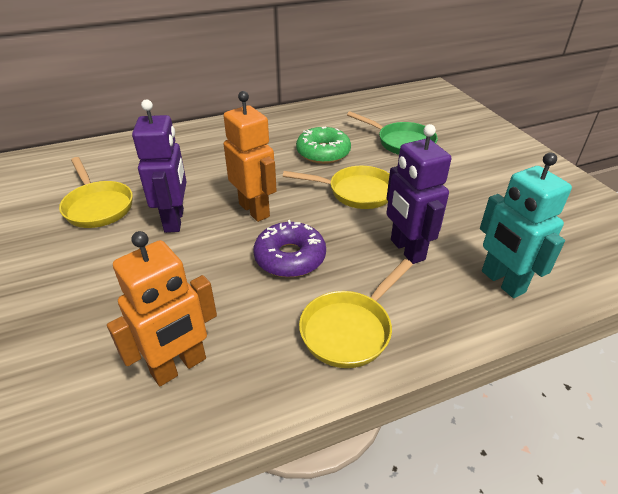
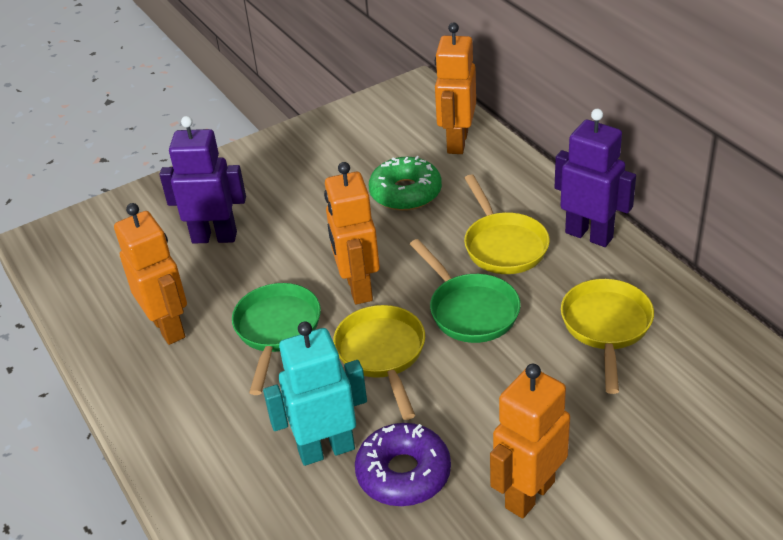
green pan: 1 -> 2
orange robot: 2 -> 4

